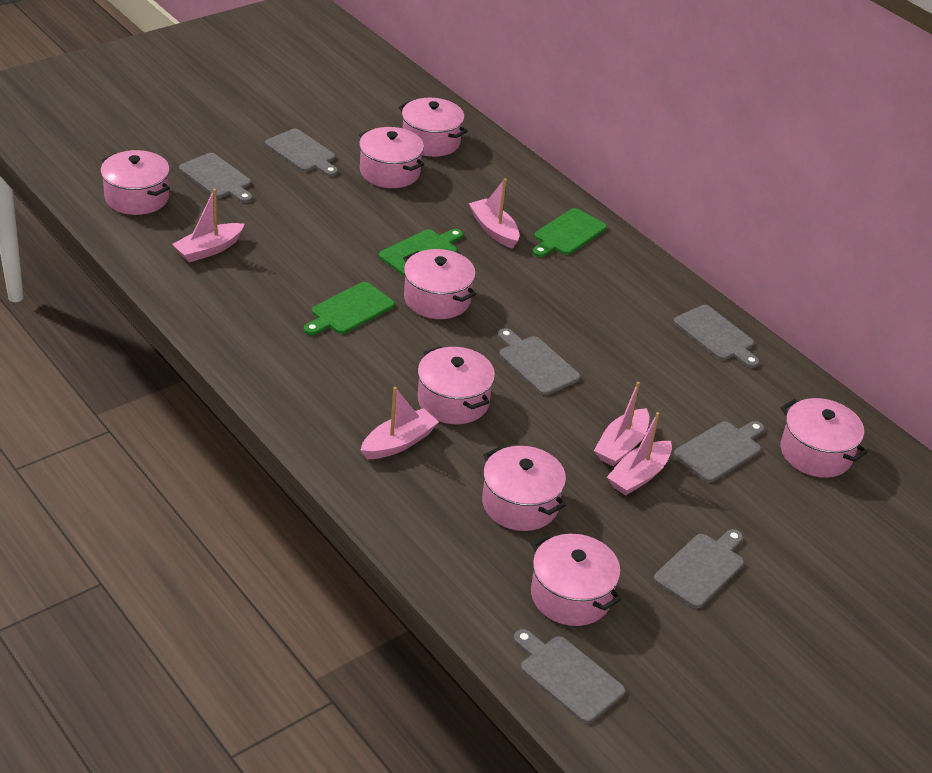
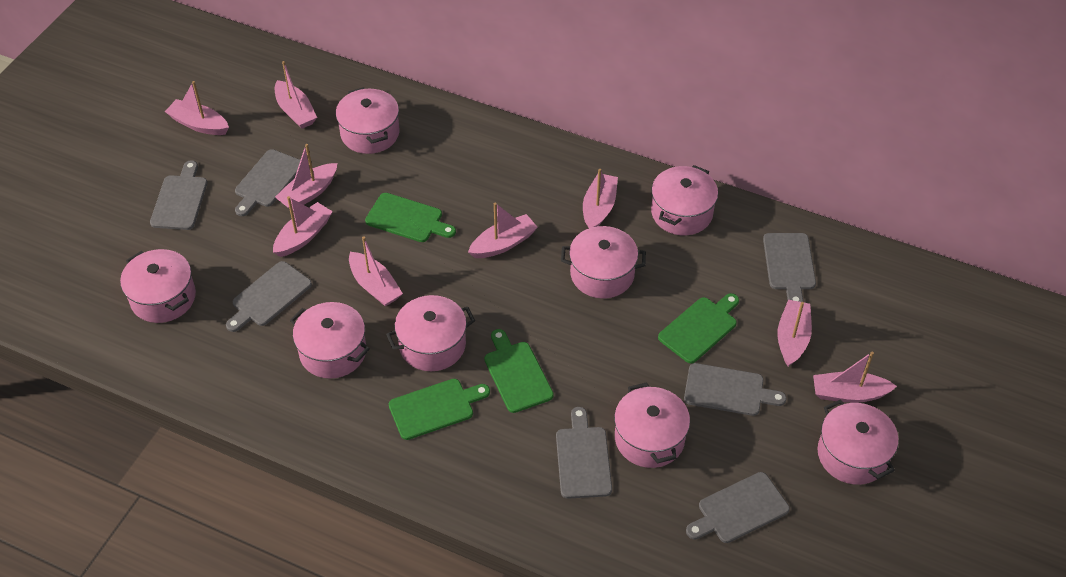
green cutting board: 3 -> 4
pink boat: 5 -> 9

